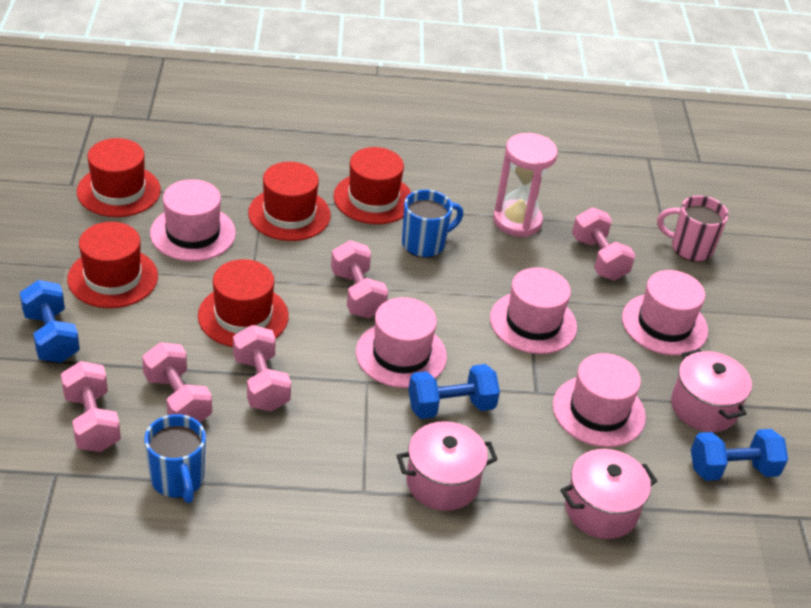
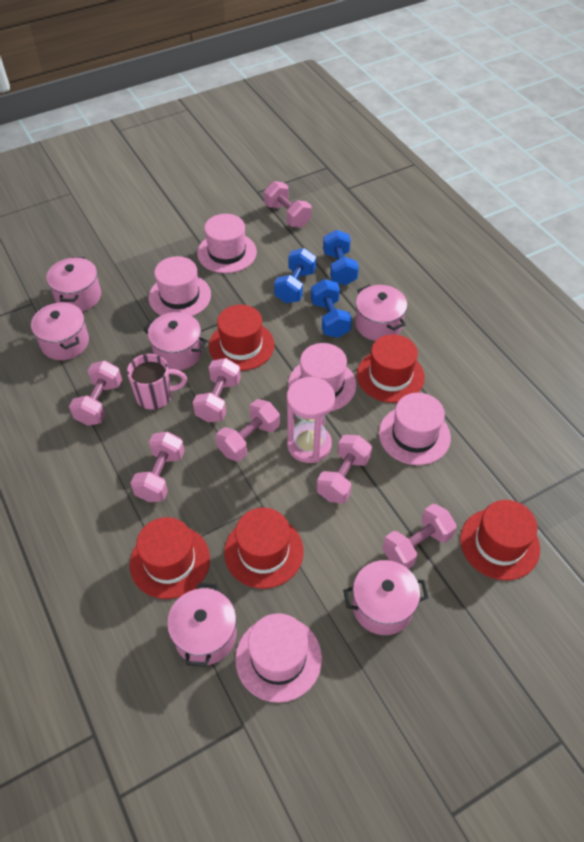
blue mug: 2 -> 0
pink dumbbell: 5 -> 7
pink pot: 3 -> 6

